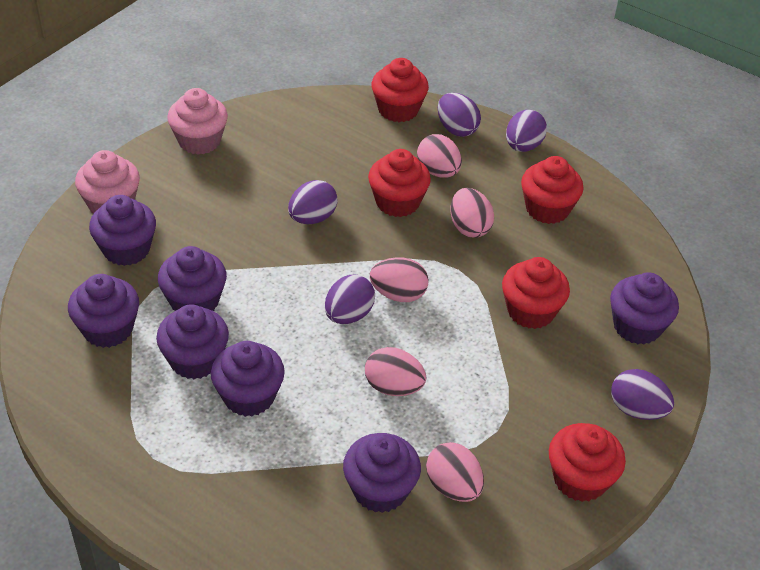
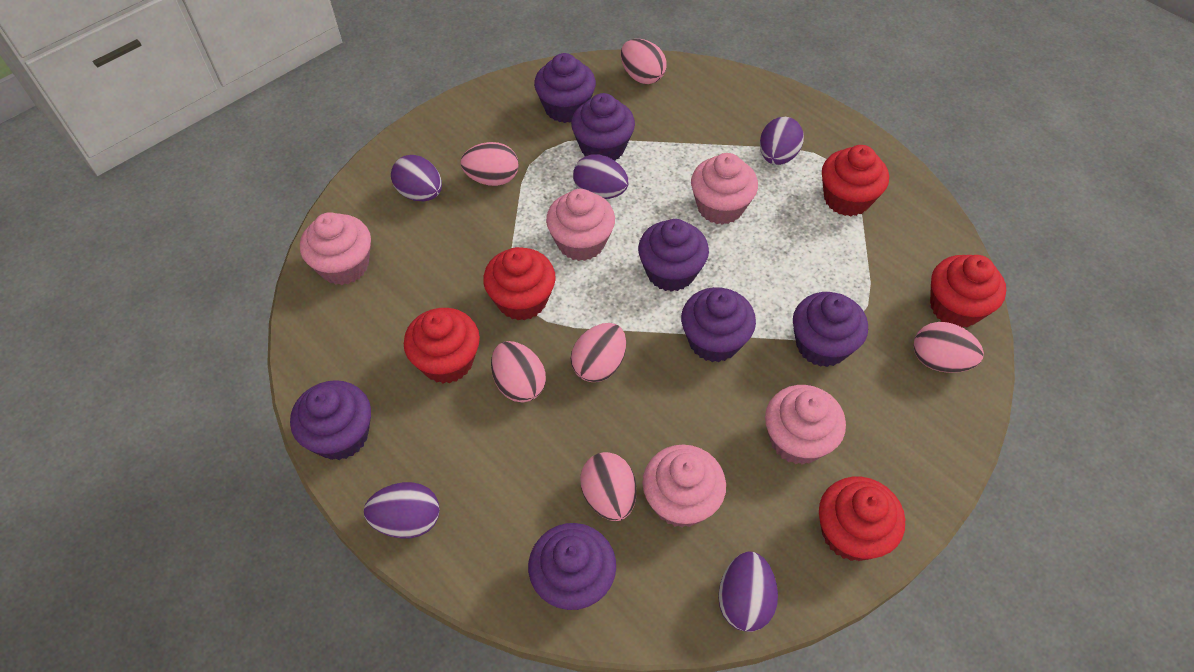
pink cupcake: 2 -> 5
pink egg: 5 -> 6

